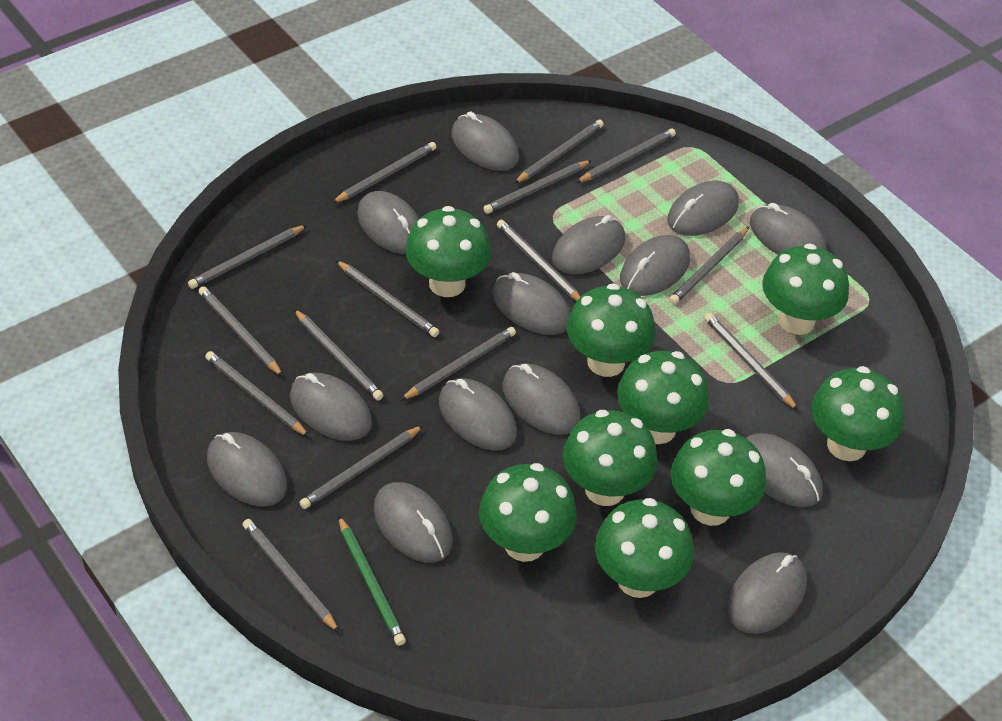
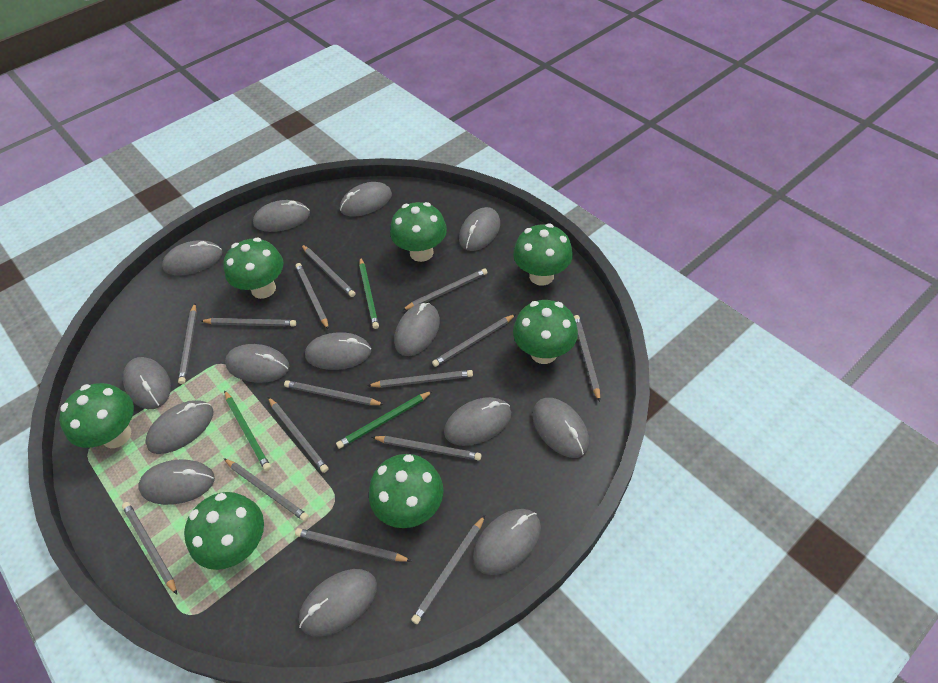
green mushroom: 9 -> 7
green pencil: 1 -> 3

